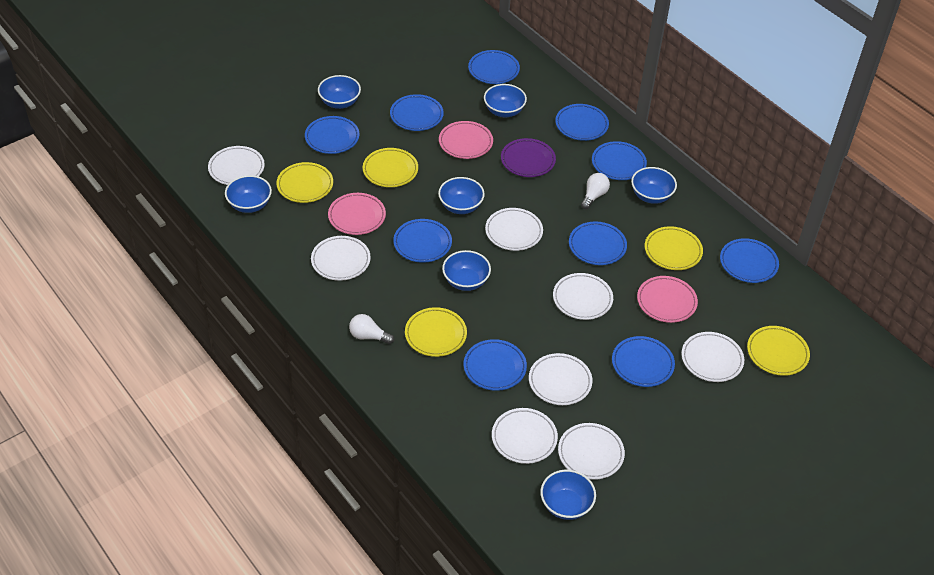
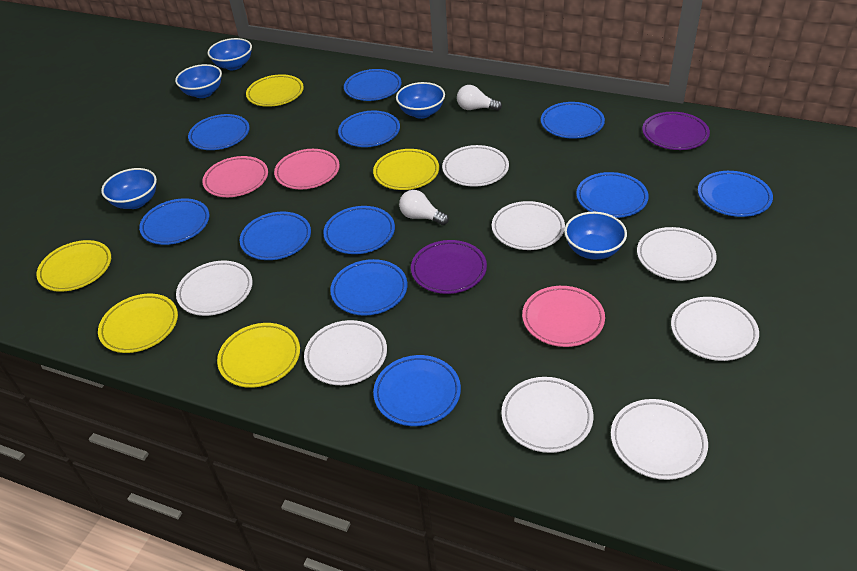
blue bowl: 7 -> 5
blue plate: 10 -> 11
purple plate: 1 -> 2

